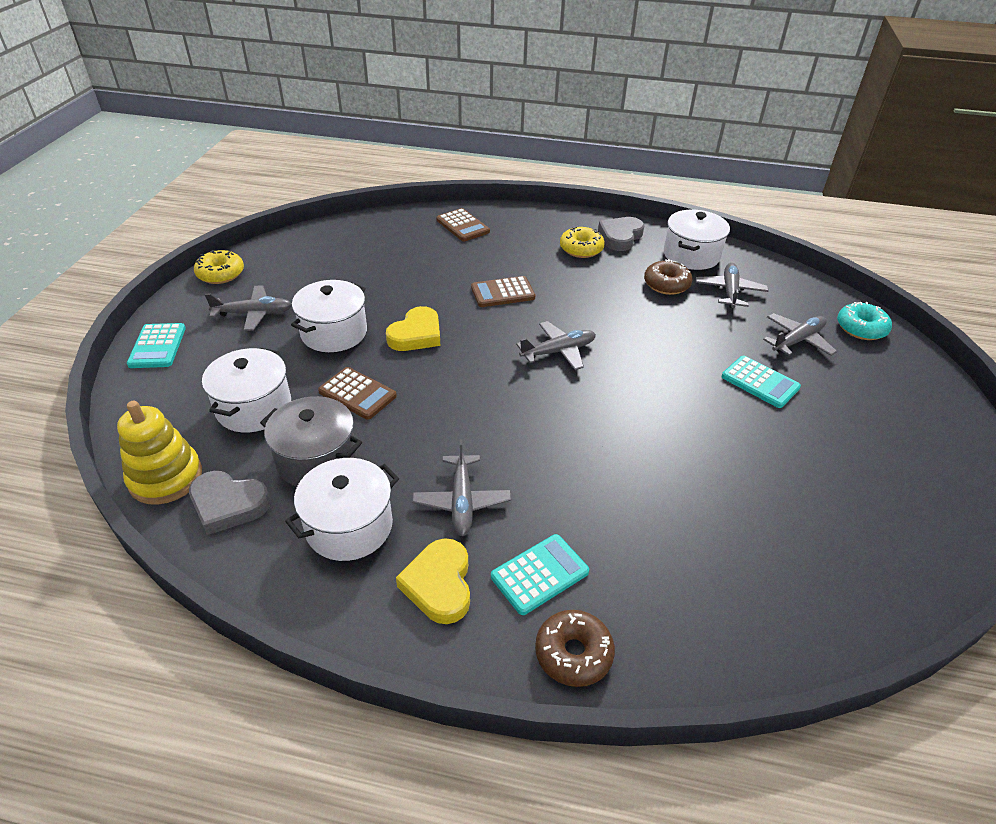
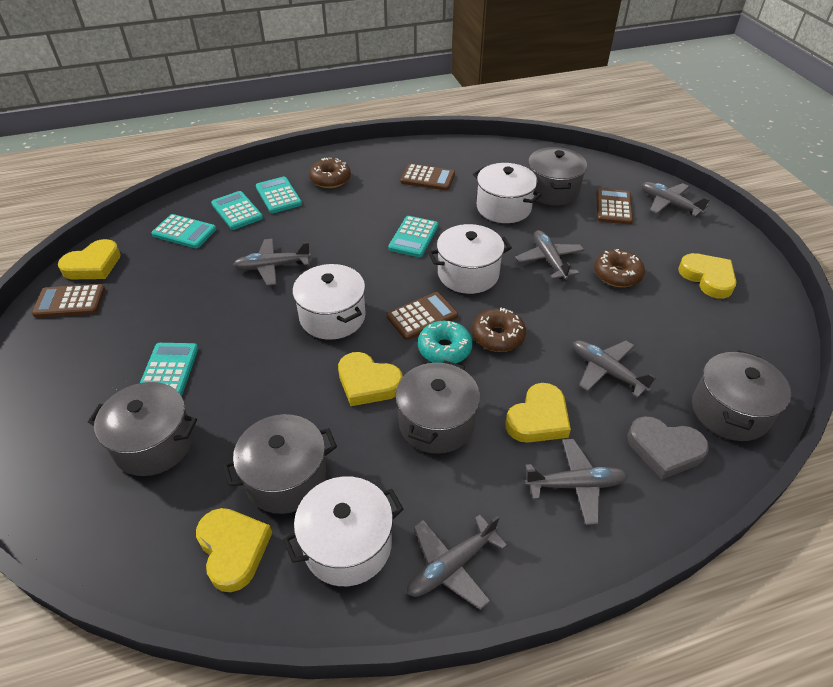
brown calculator: 3 -> 4
brown donut: 2 -> 3
grey heart: 2 -> 1
grey plane: 5 -> 6
grey pot: 1 -> 5
turquoise calculator: 3 -> 5
yellow donut: 2 -> 0
yellow heart: 2 -> 5
yellow stacking toy: 1 -> 0

